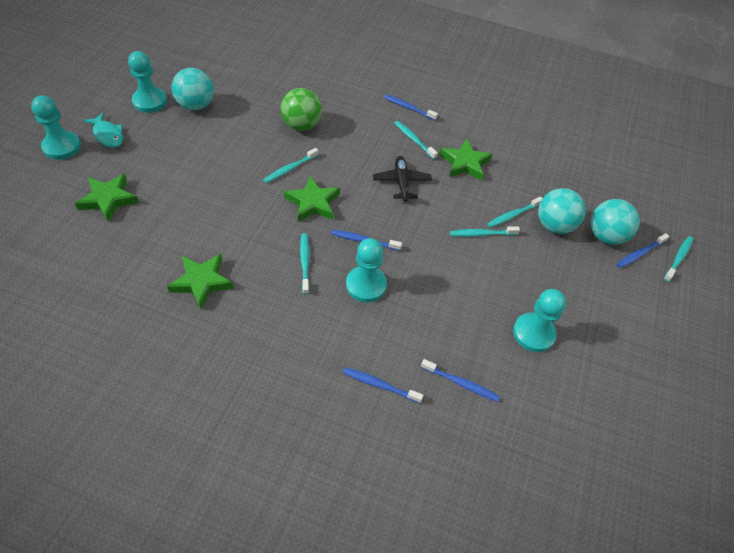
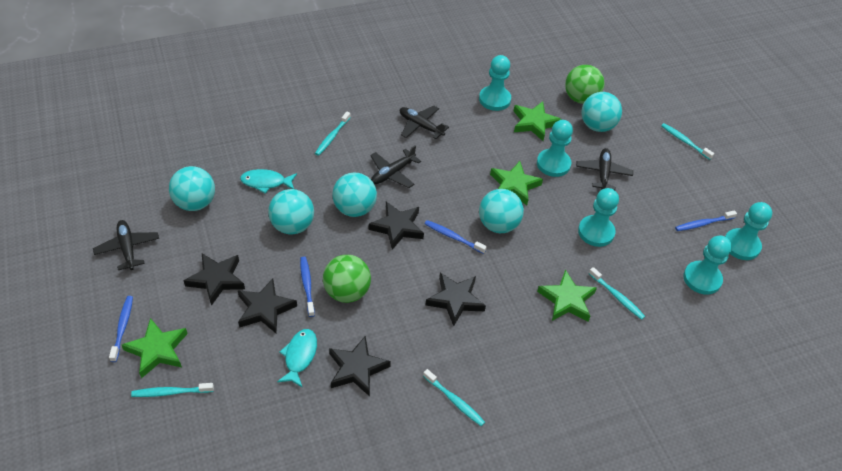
black plane: 1 -> 4
black star: 0 -> 5
blue toothbrush: 5 -> 4
green ball: 1 -> 2
turquoise ball: 3 -> 5
turquoise fish: 1 -> 2
turquoise pawn: 4 -> 5
turquoise toothbrush: 6 -> 5

